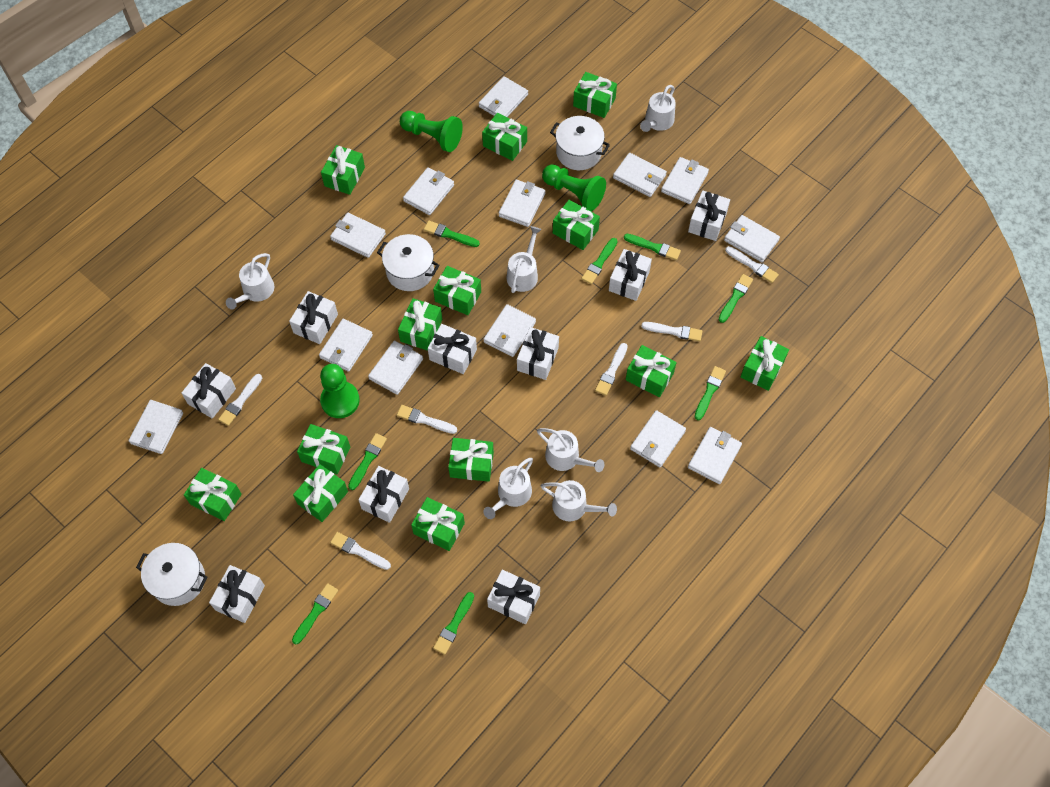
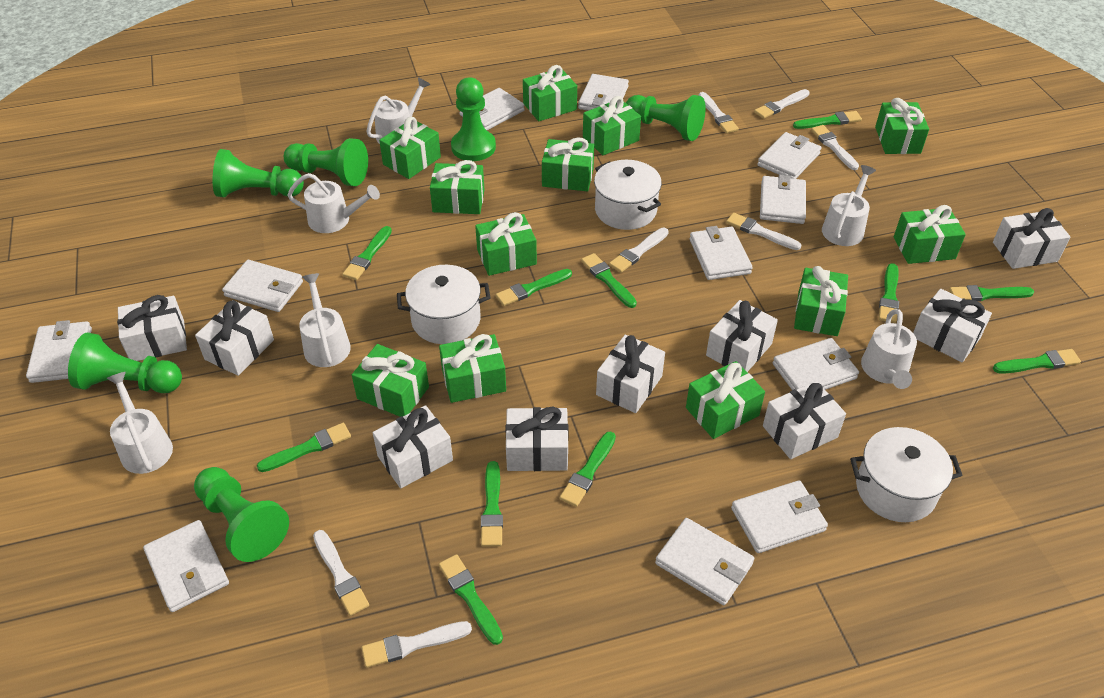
green brush: 8 -> 11
green gift: 13 -> 12
green pawn: 3 -> 6
white brush: 6 -> 7
white wallet: 13 -> 11

